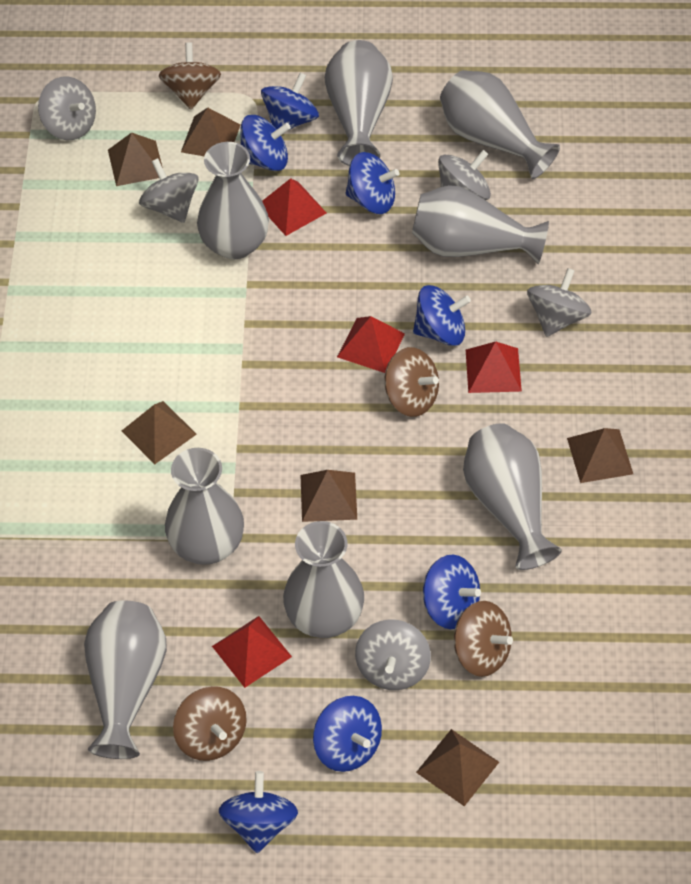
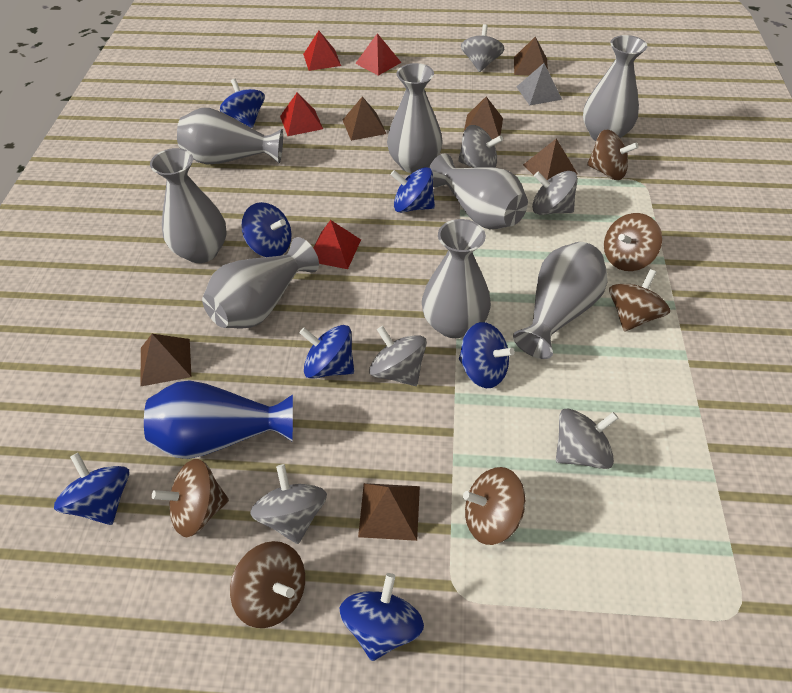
blue vase: 0 -> 1
brown spinning top: 4 -> 6
grey pyramid: 0 -> 1
grey spinning top: 5 -> 6

